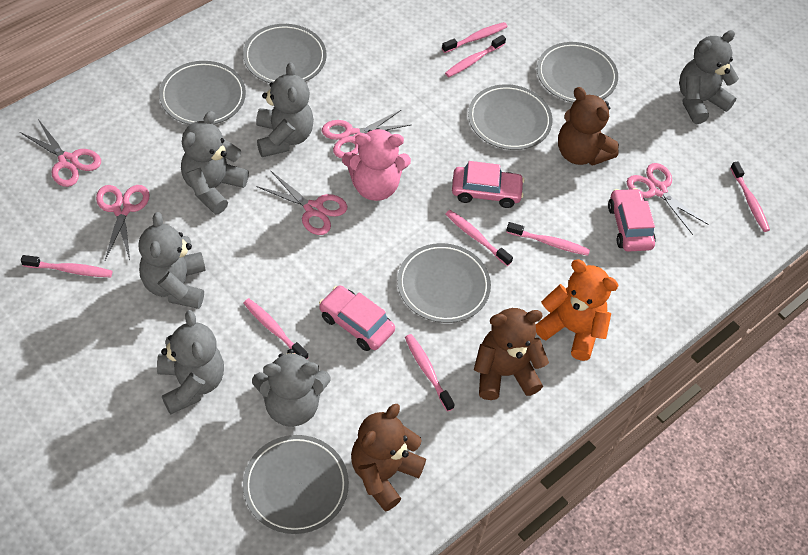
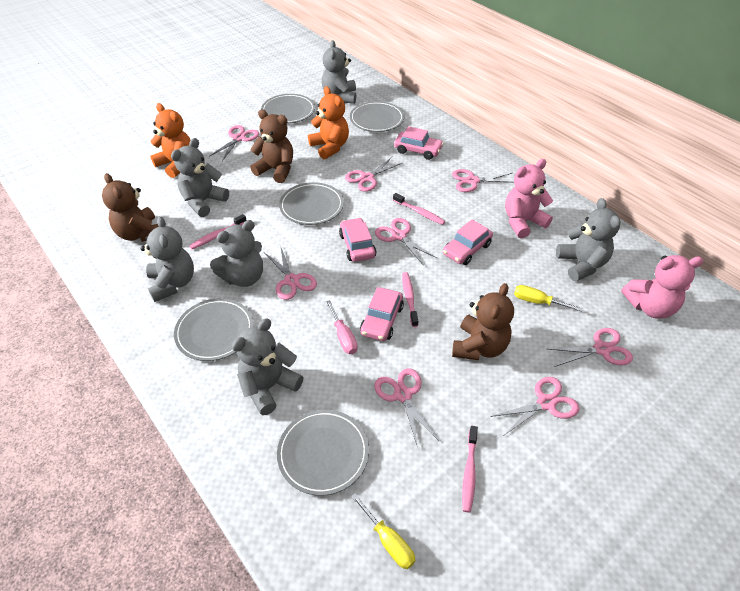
grey plate: 6 -> 5
orange teddy bear: 1 -> 2
pink car: 3 -> 4
pink scissors: 5 -> 8
pink screwdriver: 0 -> 1
pink teddy bear: 1 -> 2
pink toothbrush: 8 -> 4
yellow screwdriver: 0 -> 2

